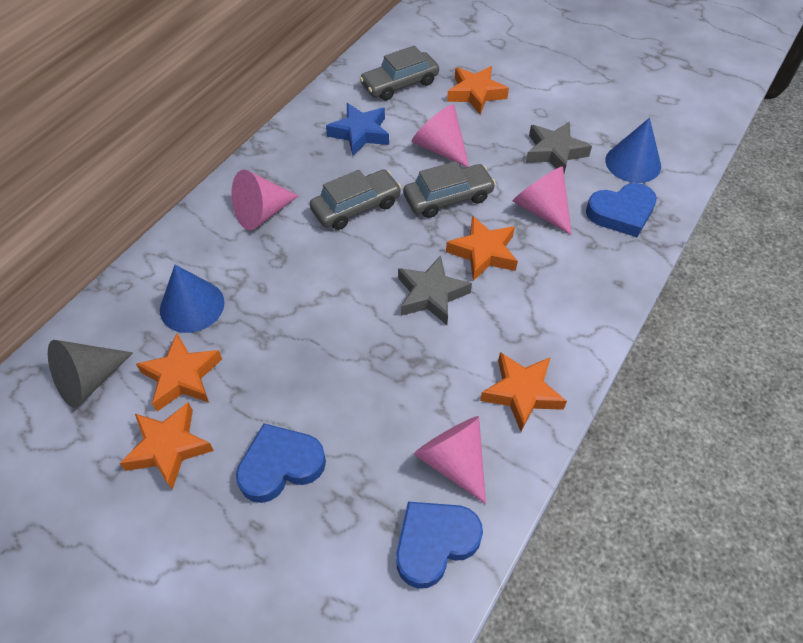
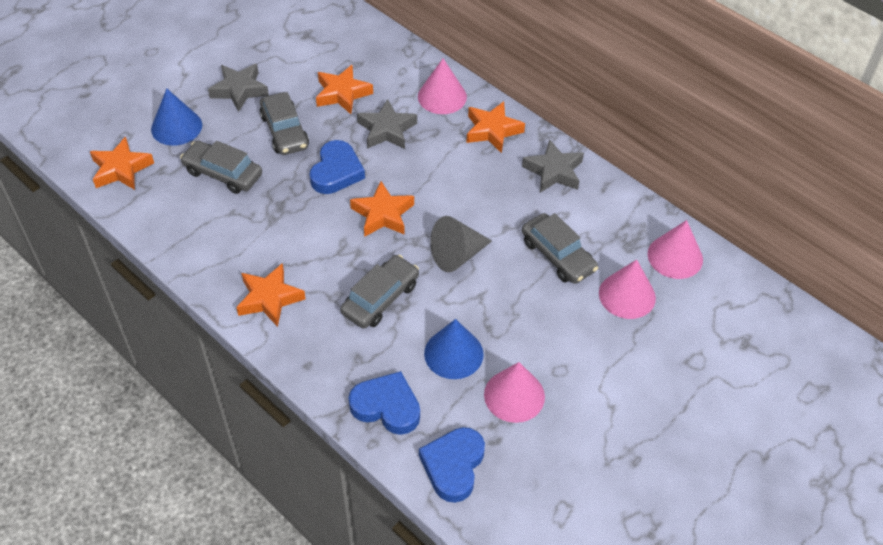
blue star: 1 -> 0
grey car: 3 -> 4
grey star: 2 -> 3

